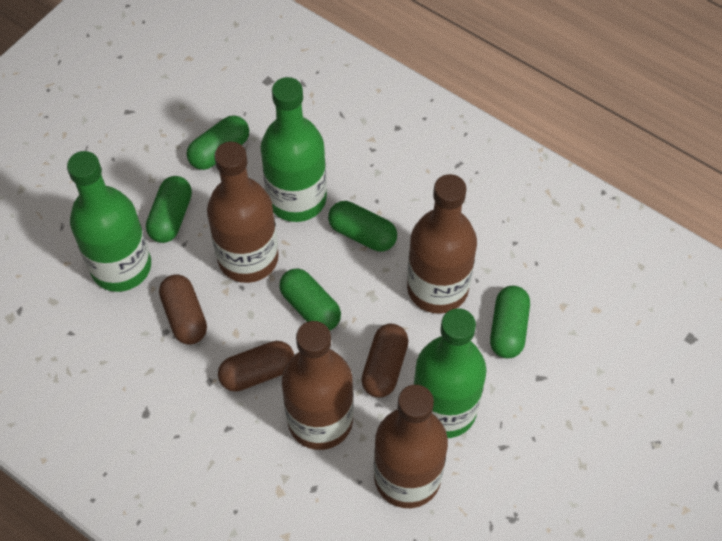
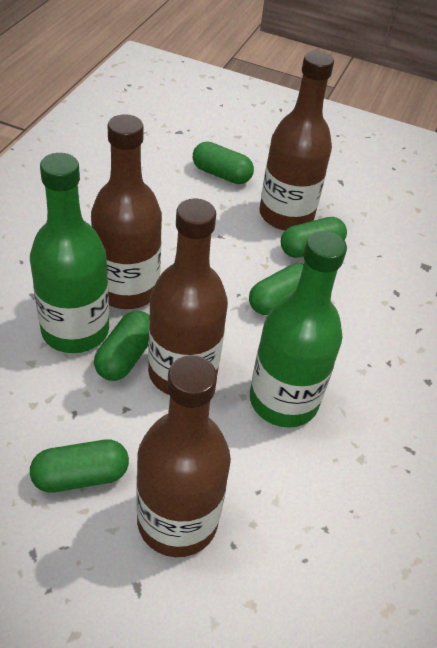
brown capsule: 3 -> 0
green bottle: 3 -> 2

